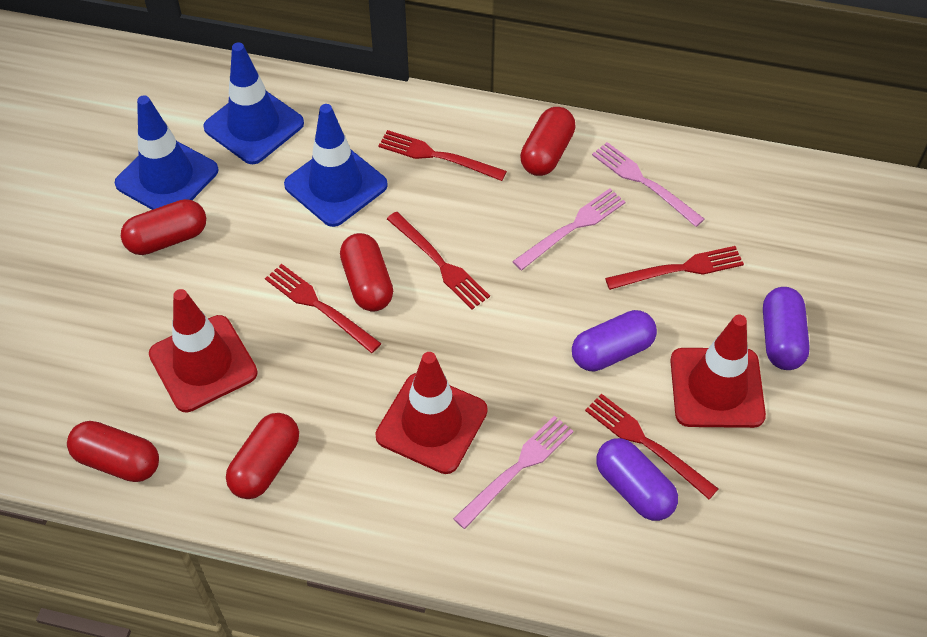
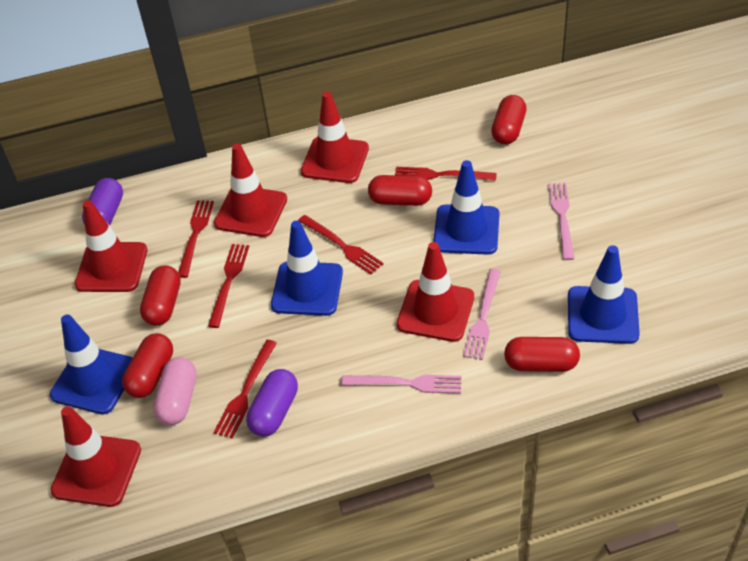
blue traffic cone: 3 -> 4
pink capsule: 0 -> 1
purple capsule: 3 -> 2
red traffic cone: 3 -> 5

